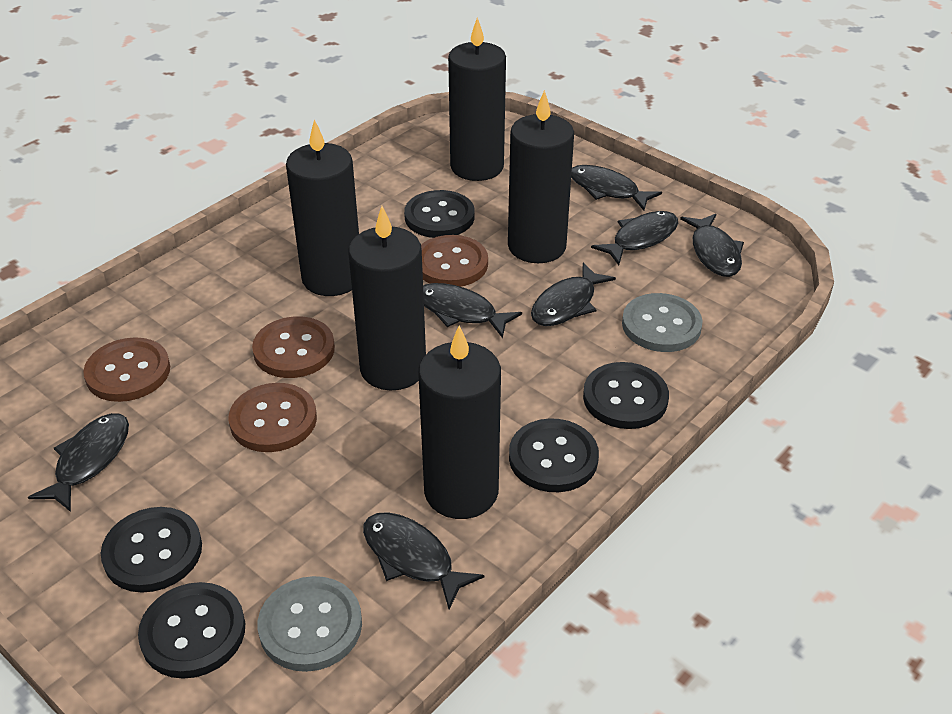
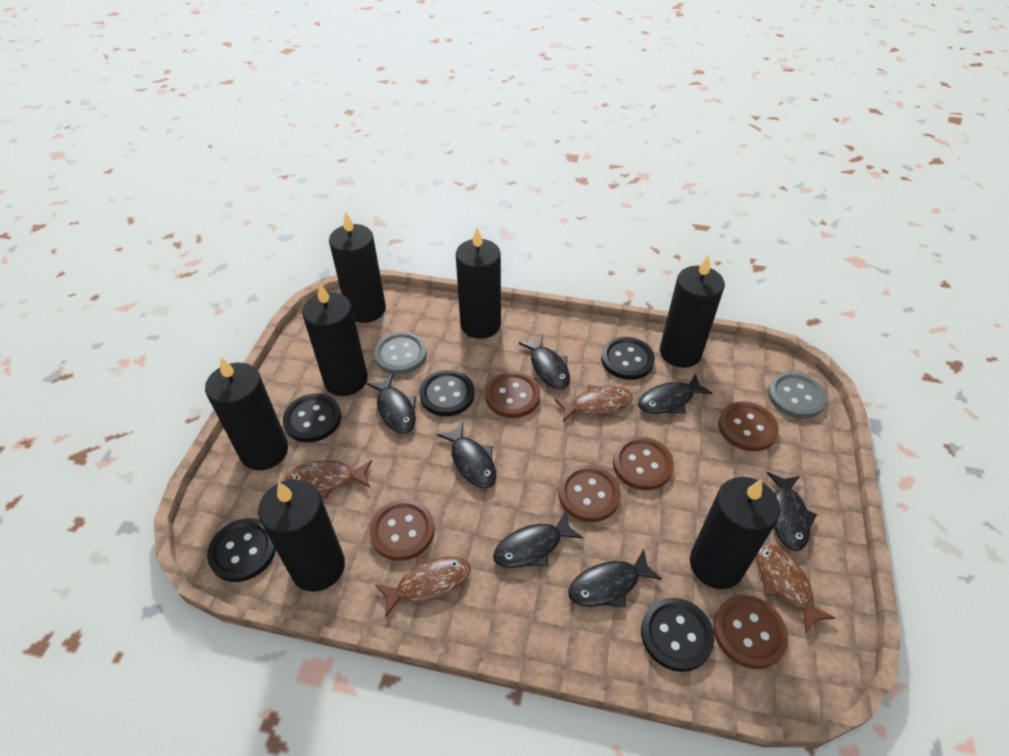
black candle: 5 -> 7
brown button: 4 -> 6
brown fish: 0 -> 4

